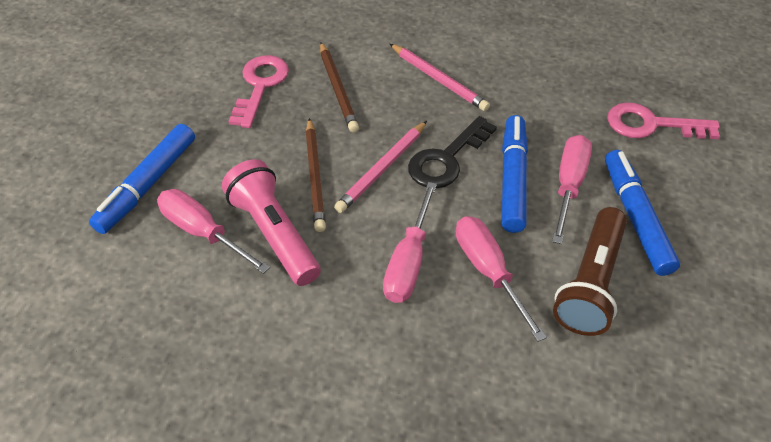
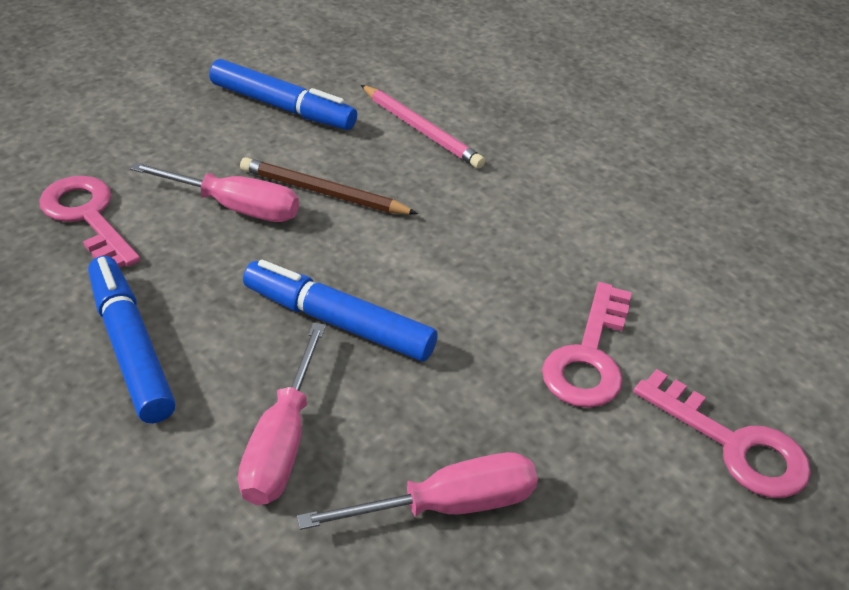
black key: 1 -> 0
brown flashlight: 1 -> 0
brown pencil: 2 -> 1
pink flashlight: 1 -> 0
pink key: 2 -> 3
pink pencil: 2 -> 1
pink screwdriver: 4 -> 3

